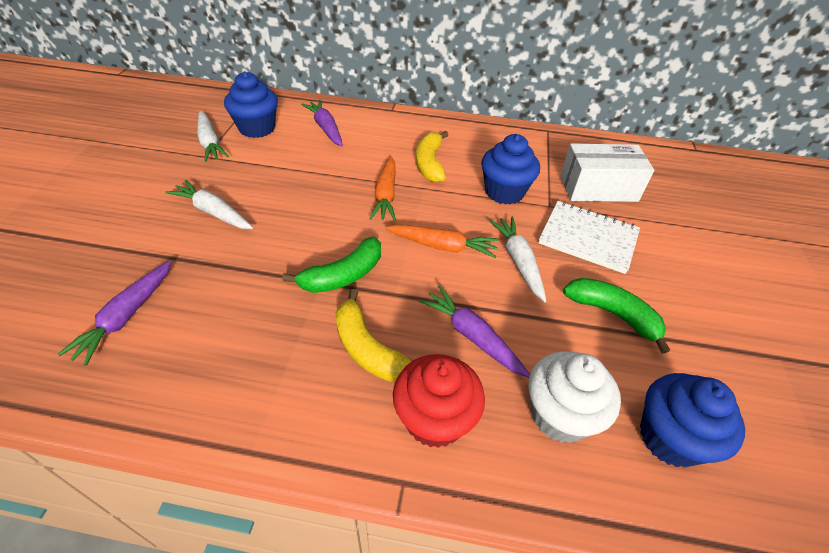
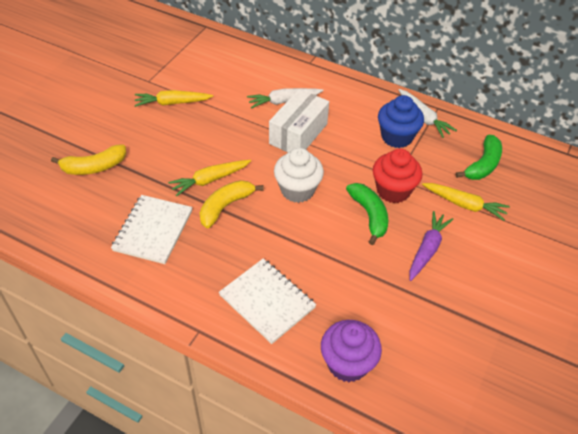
blue cupcake: 3 -> 1
orange carrot: 2 -> 0
purple carrot: 3 -> 1
purple cupcake: 0 -> 1
white carrot: 3 -> 2
white notebook: 1 -> 2
yellow carrot: 0 -> 3

